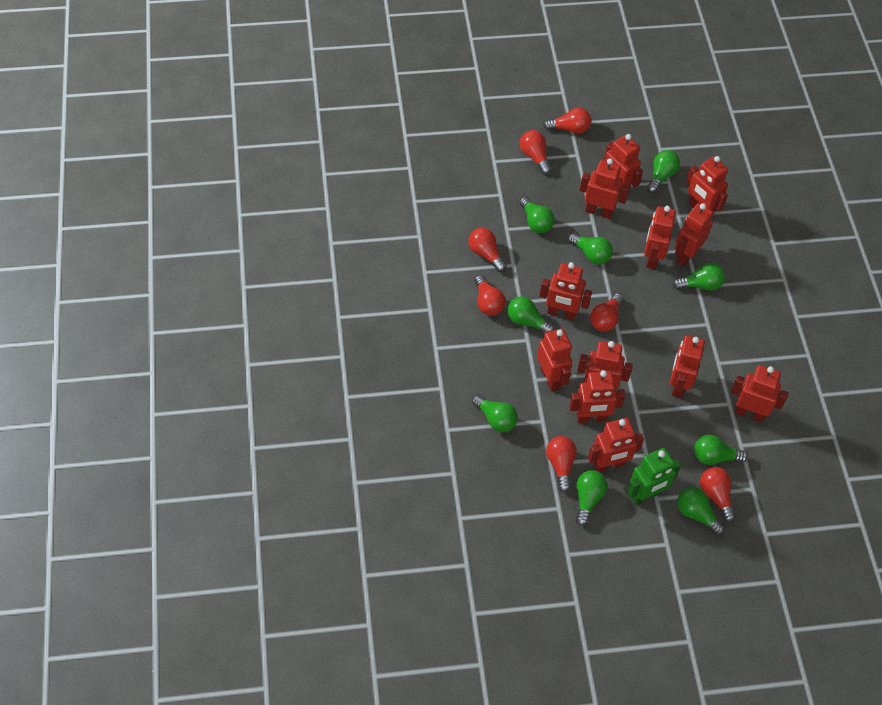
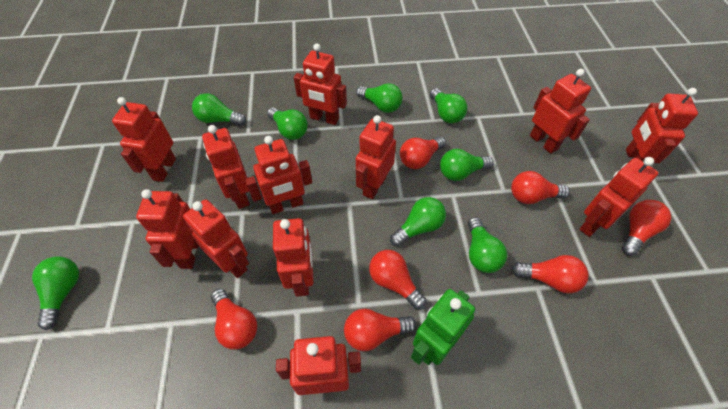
green light bulb: 9 -> 8

